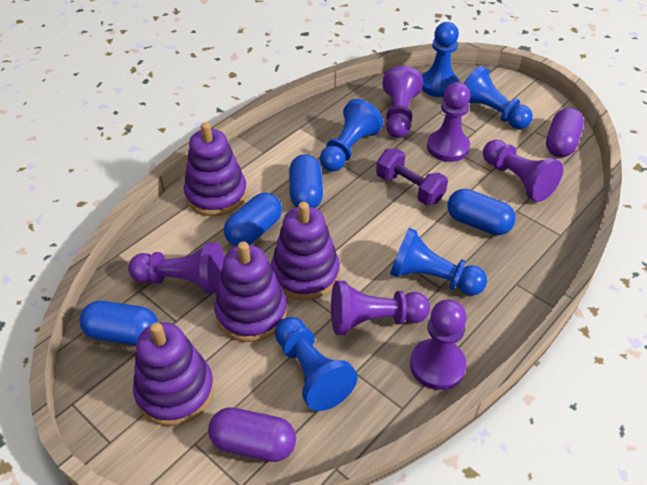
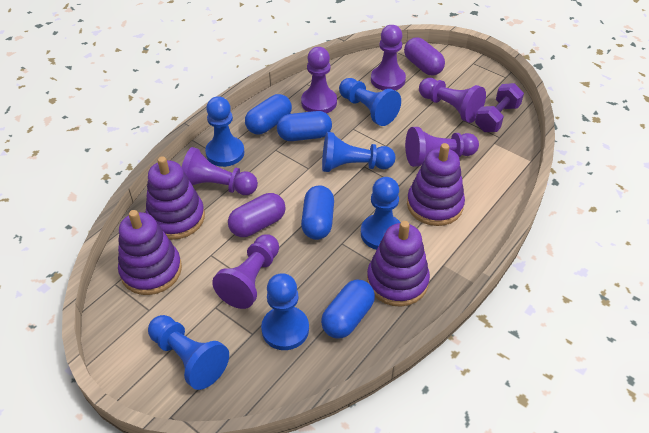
blue pawn: 5 -> 6

